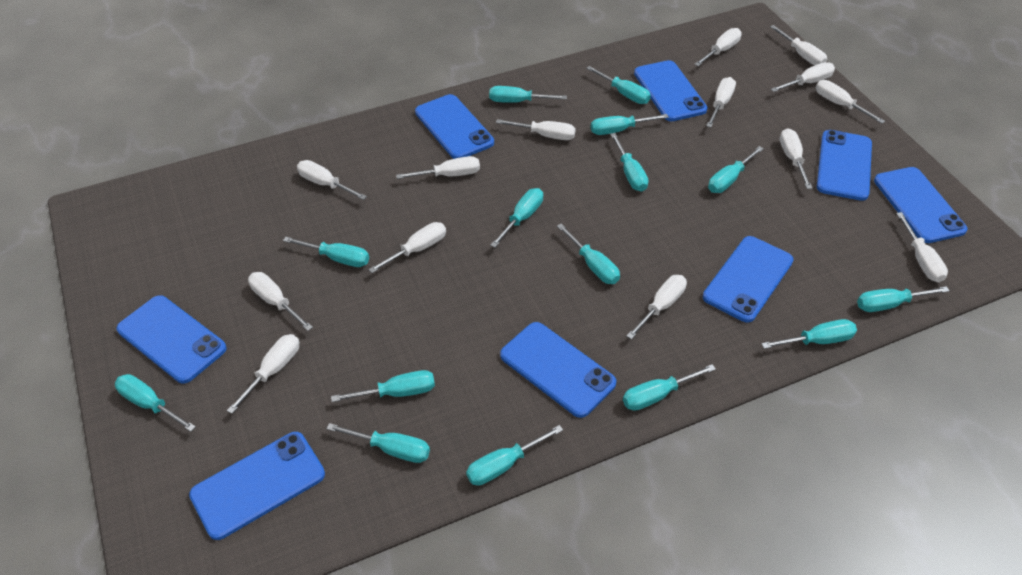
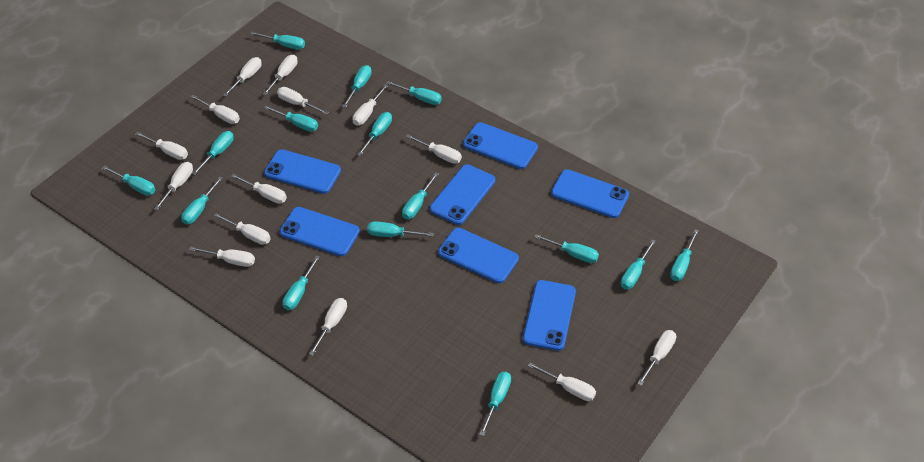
blue phone: 8 -> 7

